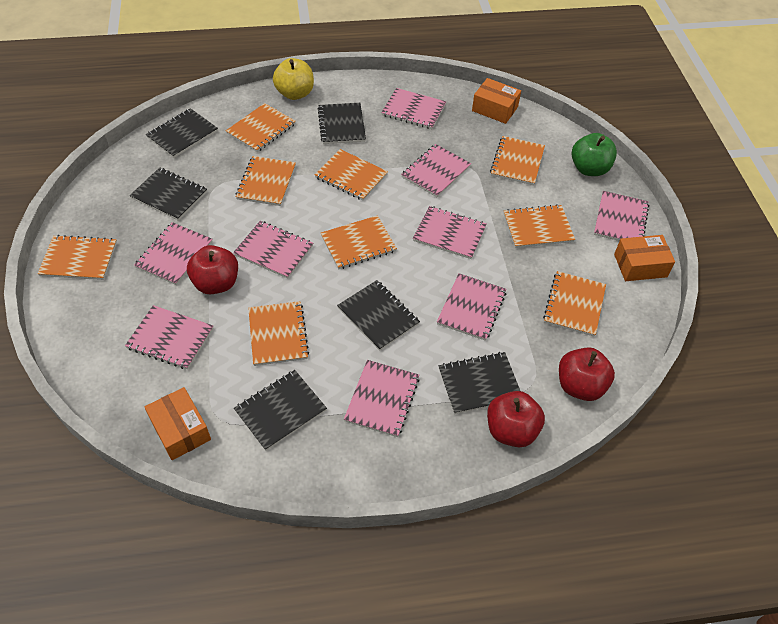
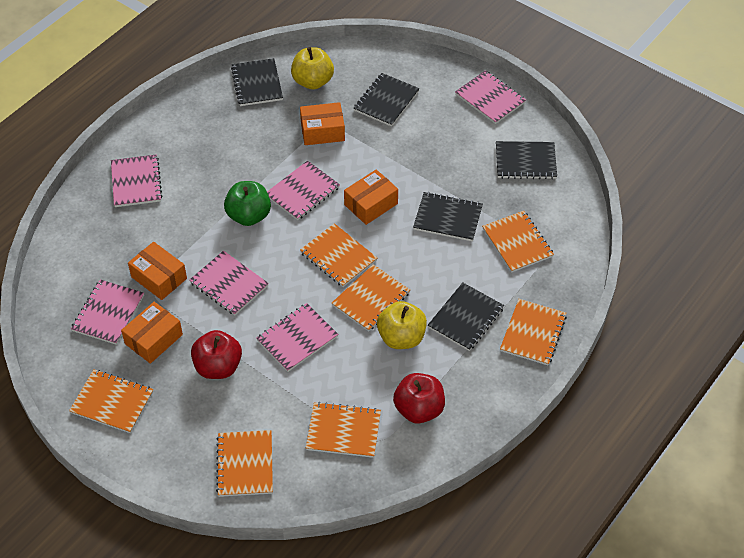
black notebook: 6 -> 5
orange box: 3 -> 4
orange notebook: 9 -> 7
pink notebook: 9 -> 6
red apple: 3 -> 2
yellow apple: 1 -> 2

